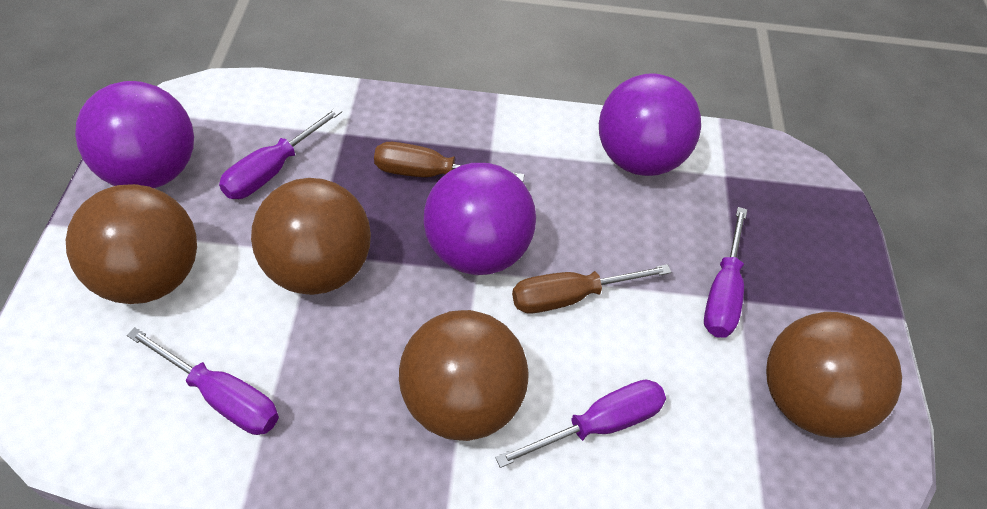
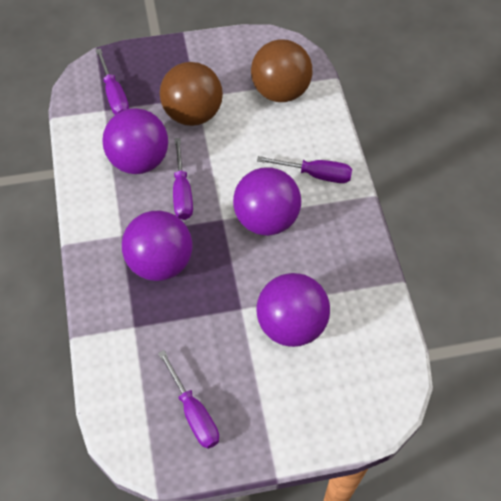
brown ball: 4 -> 2
brown screwdriver: 2 -> 0
purple ball: 3 -> 4

